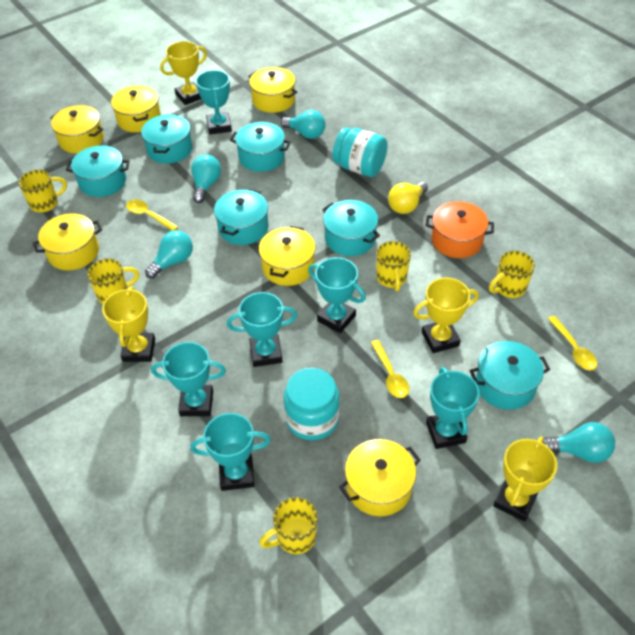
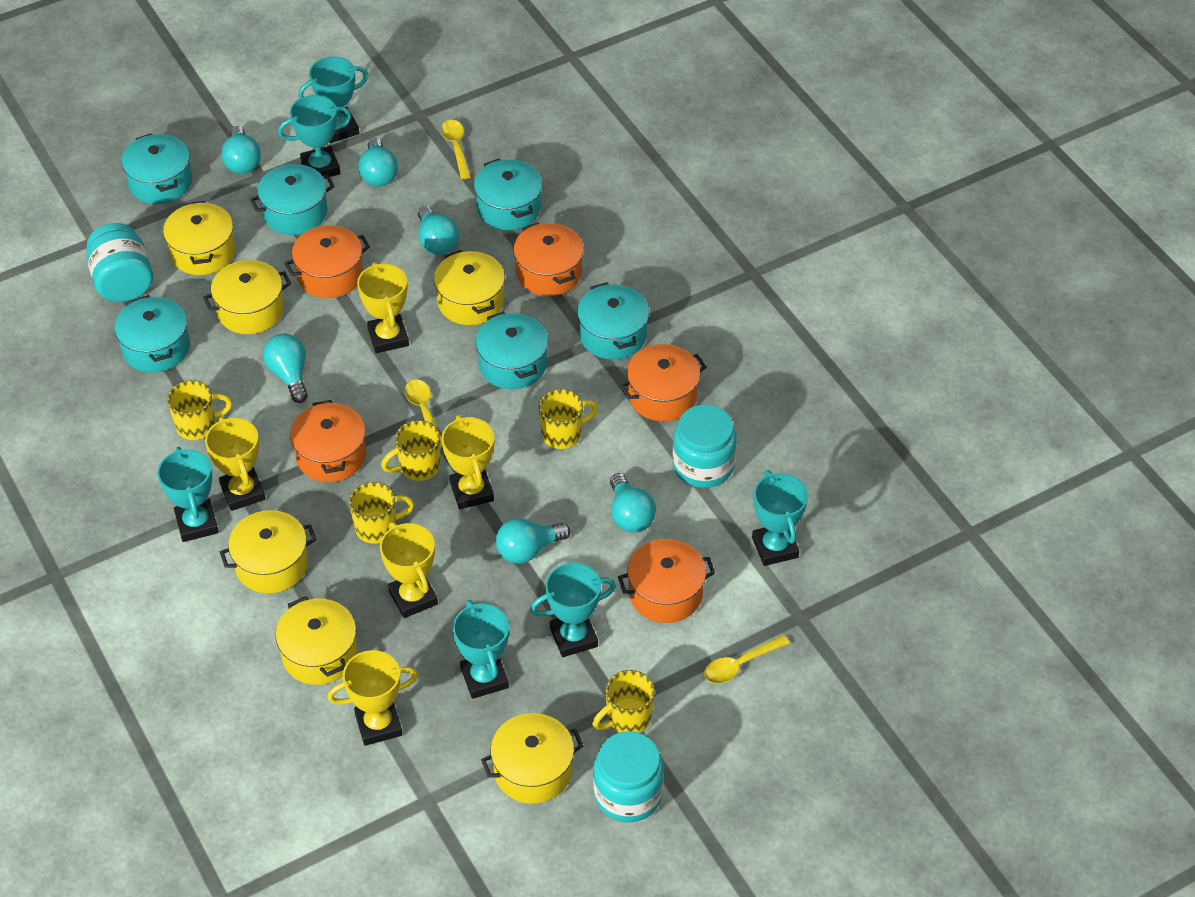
orange pot: 1 -> 5
turquoise jar: 2 -> 3
turquoise light bulb: 4 -> 6
yellow light bulb: 1 -> 0
yellow trophy: 4 -> 5

